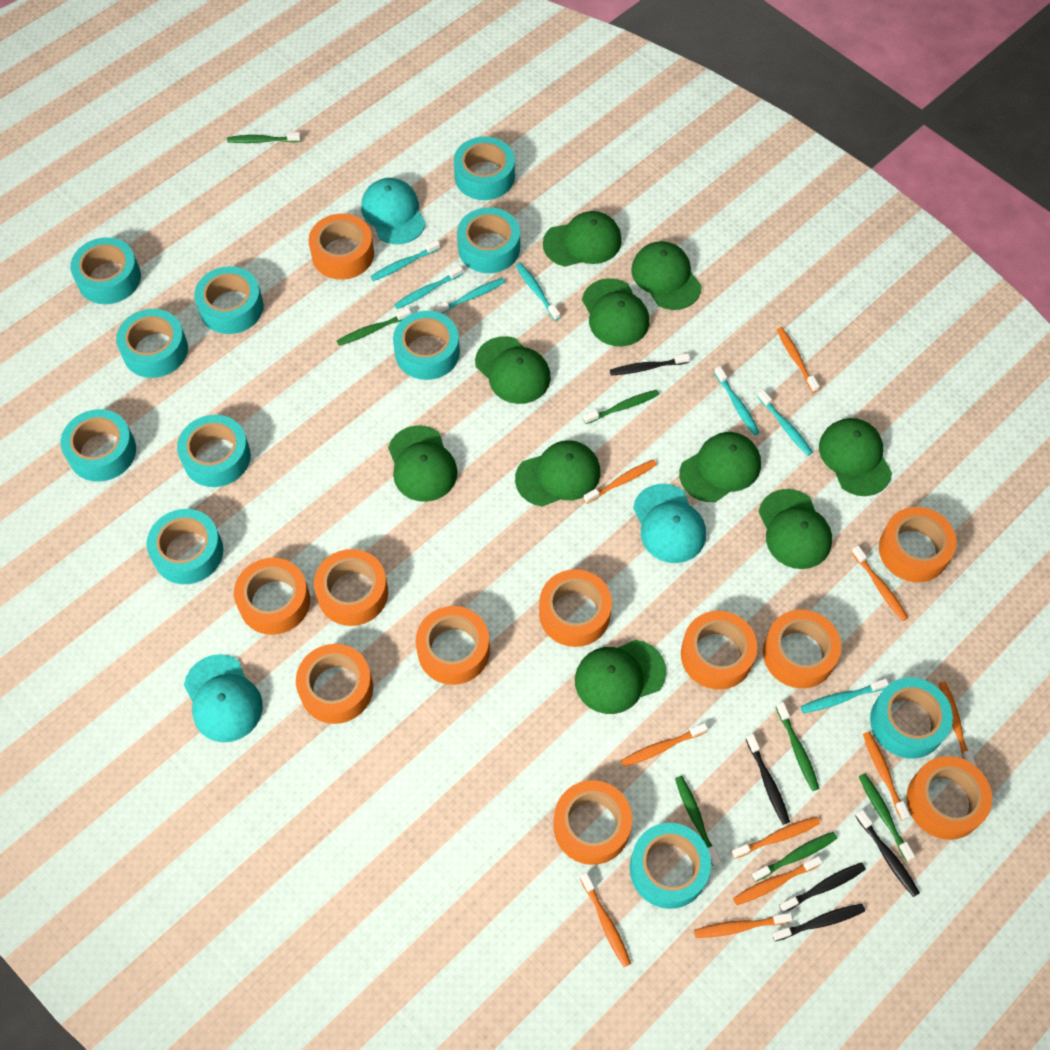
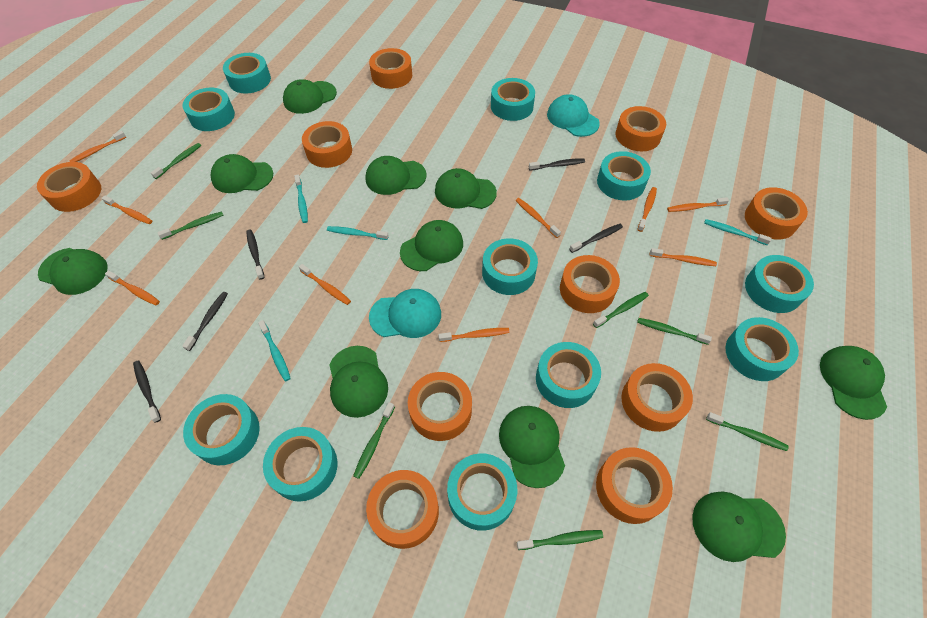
orange tape: 11 -> 10
orange toothbrush: 10 -> 9
turquoise cap: 3 -> 2
turquoise toothbrush: 7 -> 4

